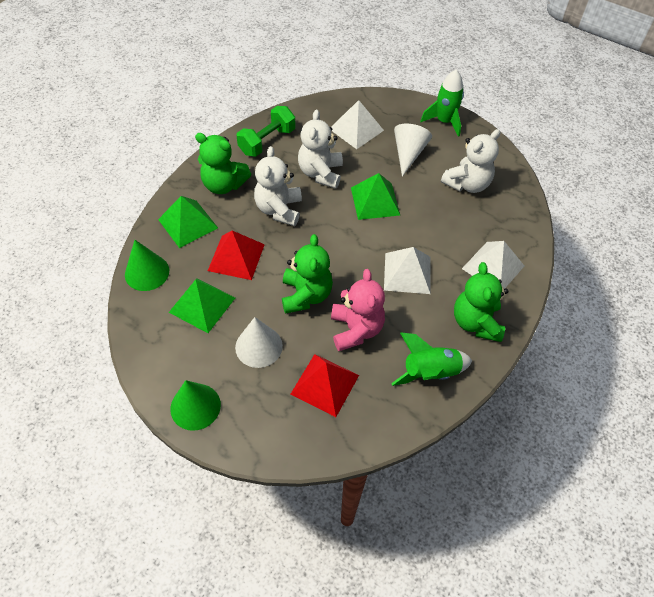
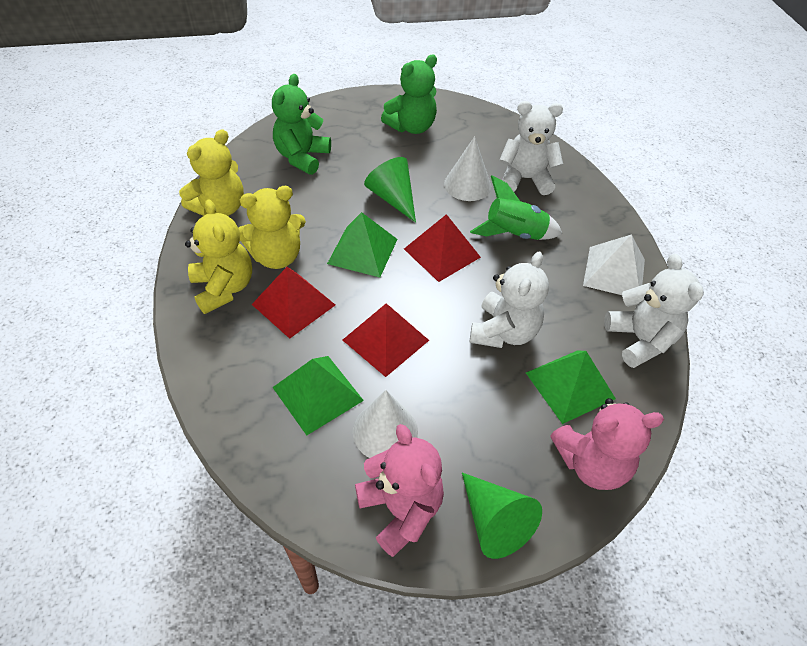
green dumbbell: 1 -> 0
green rocket: 2 -> 1
green teddy bear: 3 -> 2
pink teddy bear: 1 -> 2
red pyramid: 2 -> 3
white pyramid: 3 -> 1
yellow teddy bear: 0 -> 3

